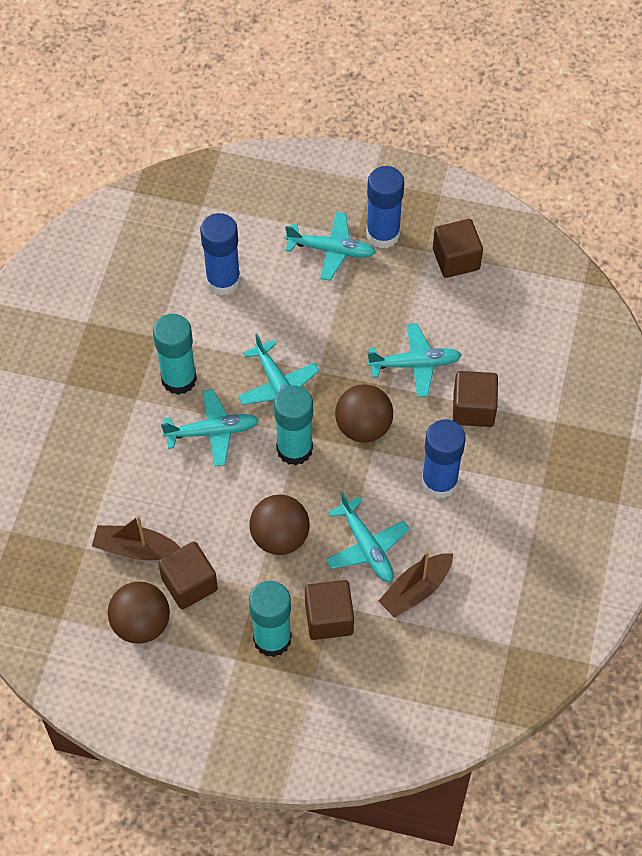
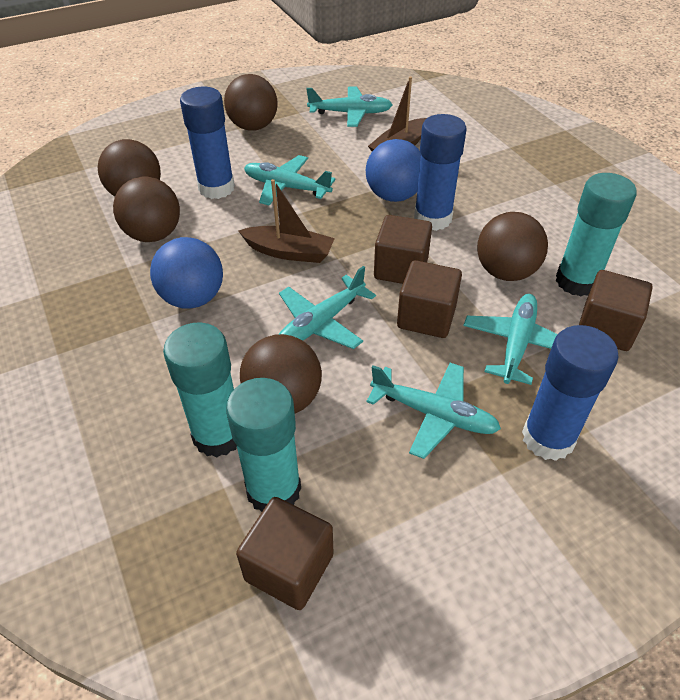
blue ball: 0 -> 2
brown ball: 3 -> 5

